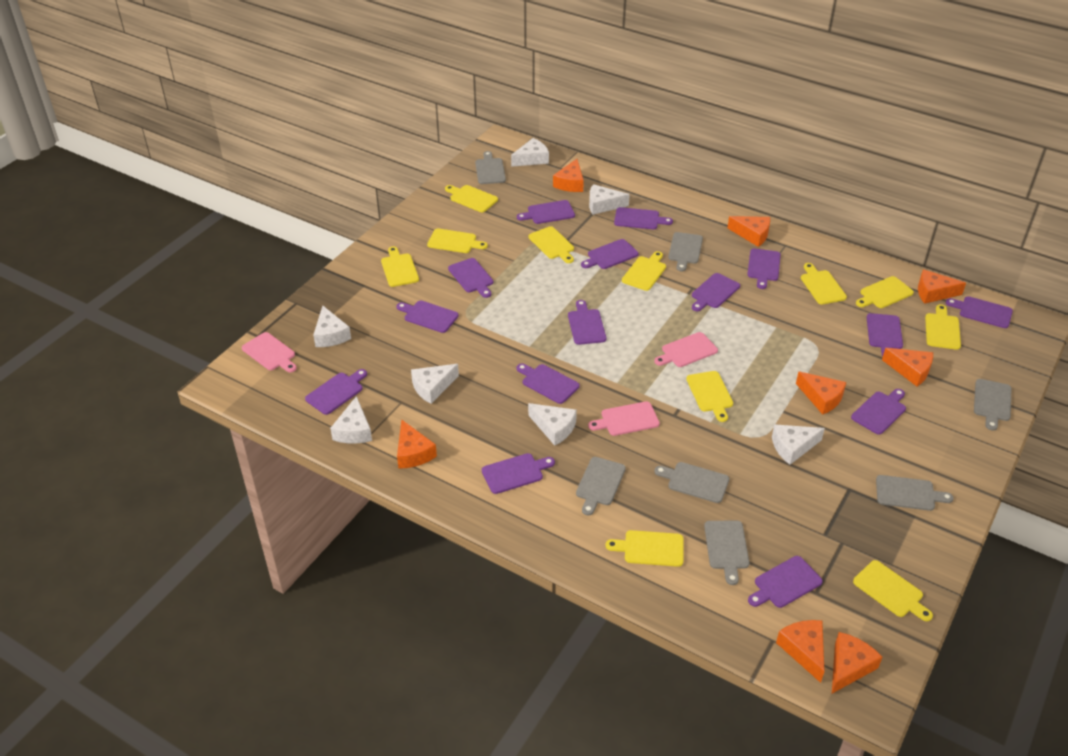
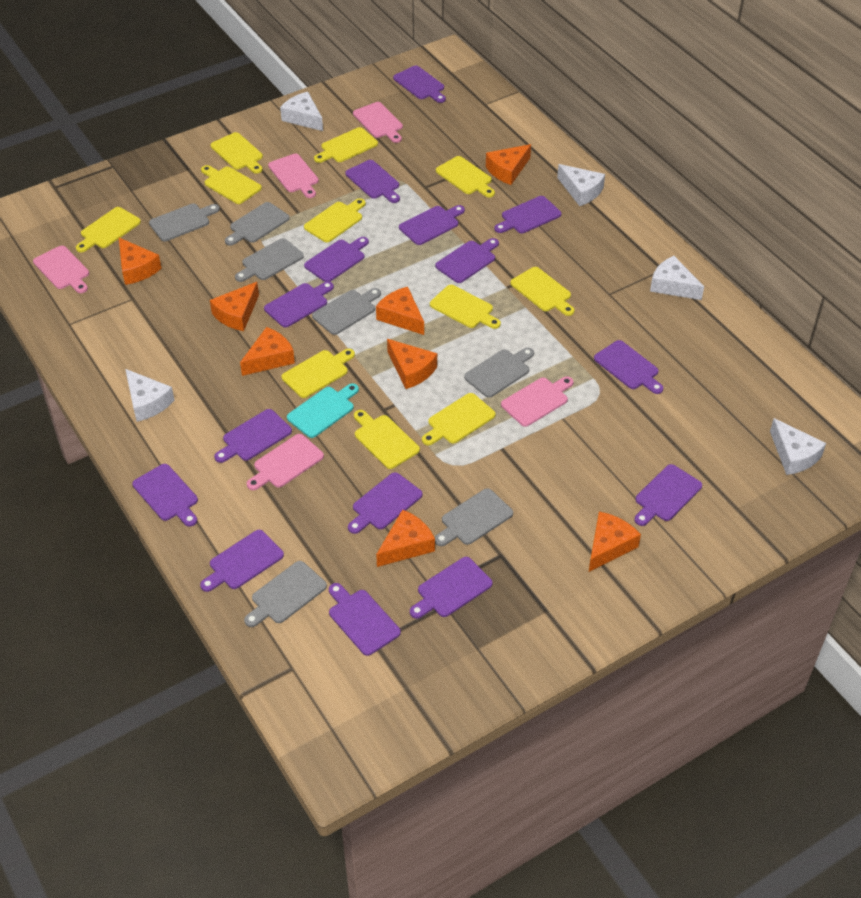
pink cutting board: 3 -> 5
turquoise cutting board: 0 -> 1
white cheese: 7 -> 5

